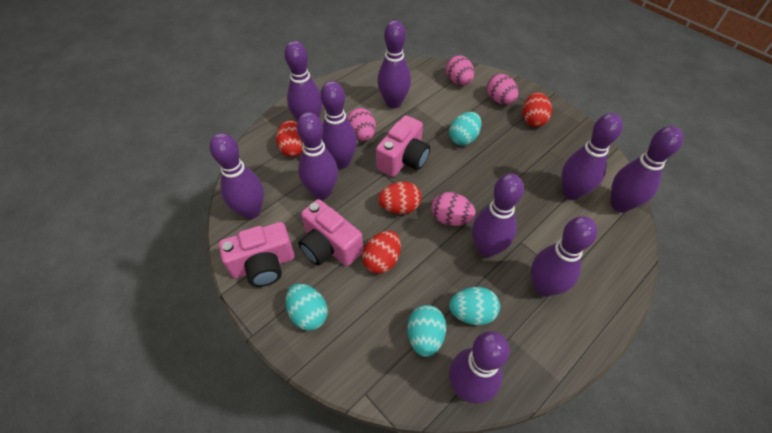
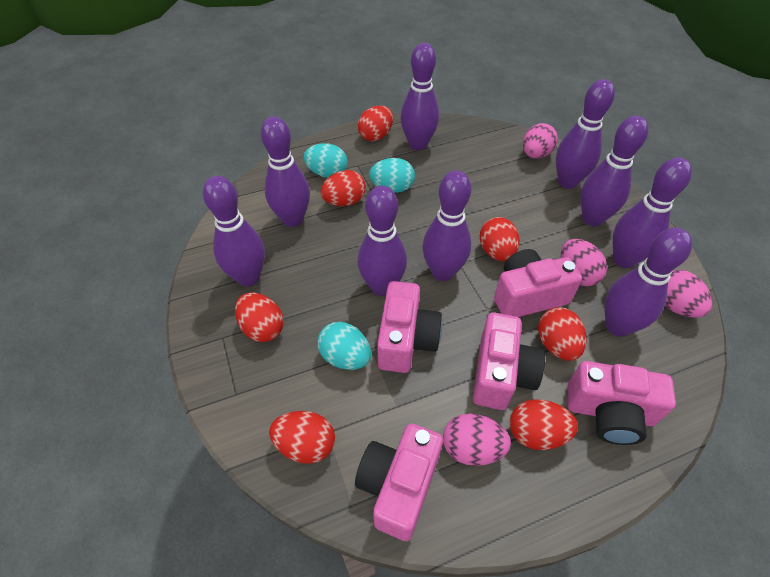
pink camera: 3 -> 5
purple bowling pin: 10 -> 9
red egg: 4 -> 7
turquoise egg: 4 -> 3

